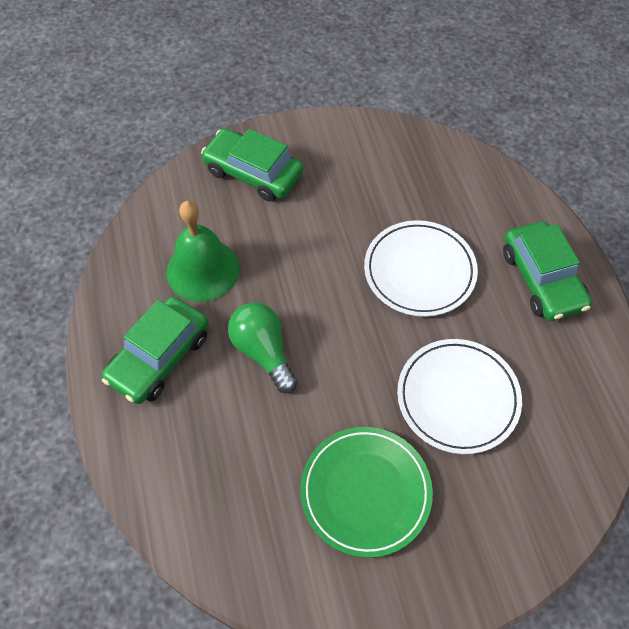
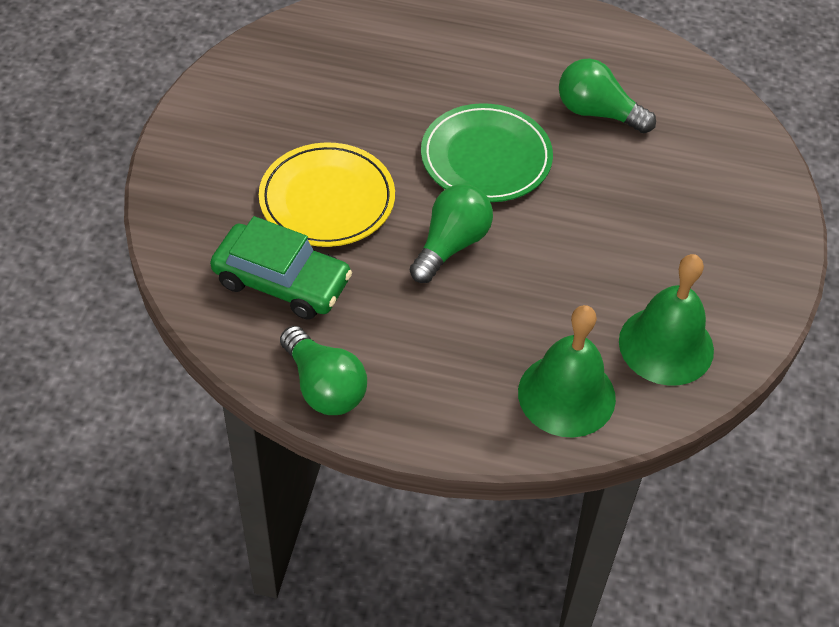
green bell: 1 -> 2
green car: 3 -> 1
green light bulb: 1 -> 3
white plate: 2 -> 0
yellow plate: 0 -> 1

